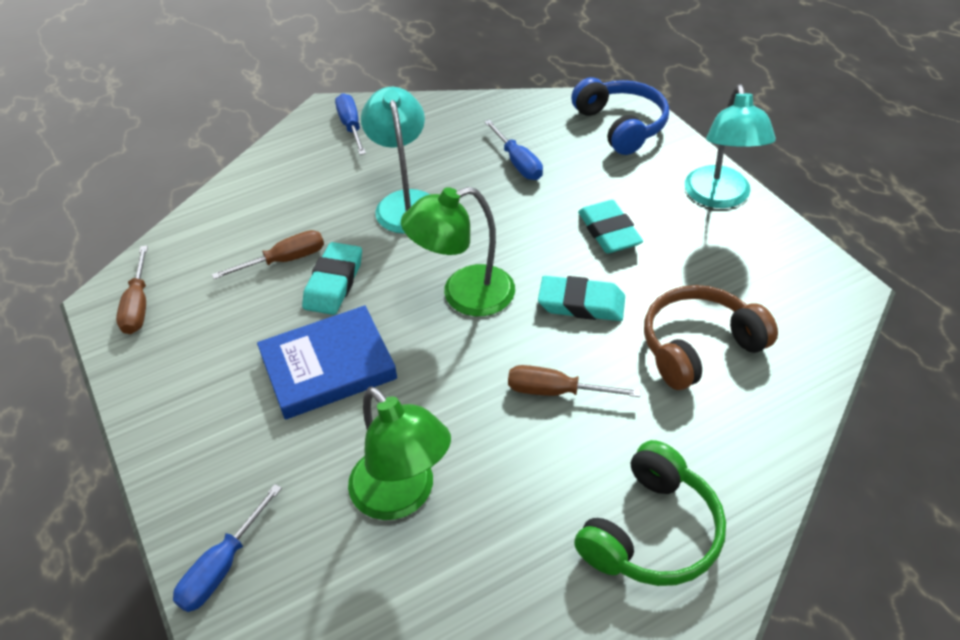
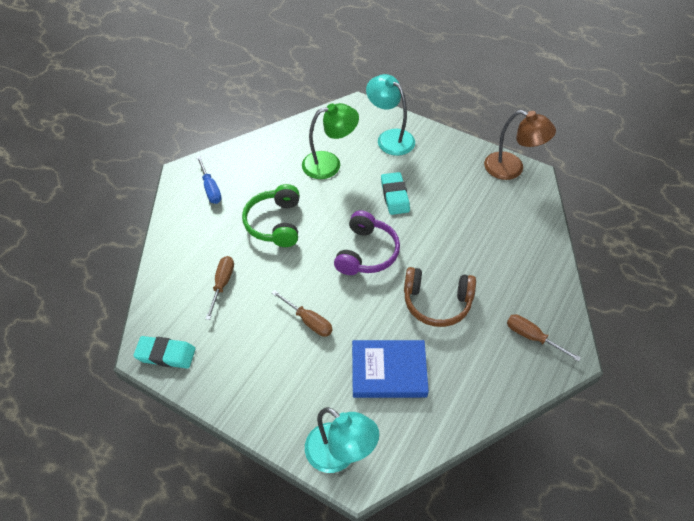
blue headphones: 1 -> 0
blue screwdriver: 3 -> 1
brown lamp: 0 -> 1
green lamp: 2 -> 1
purple headphones: 0 -> 1
turquoise eraser: 3 -> 2

